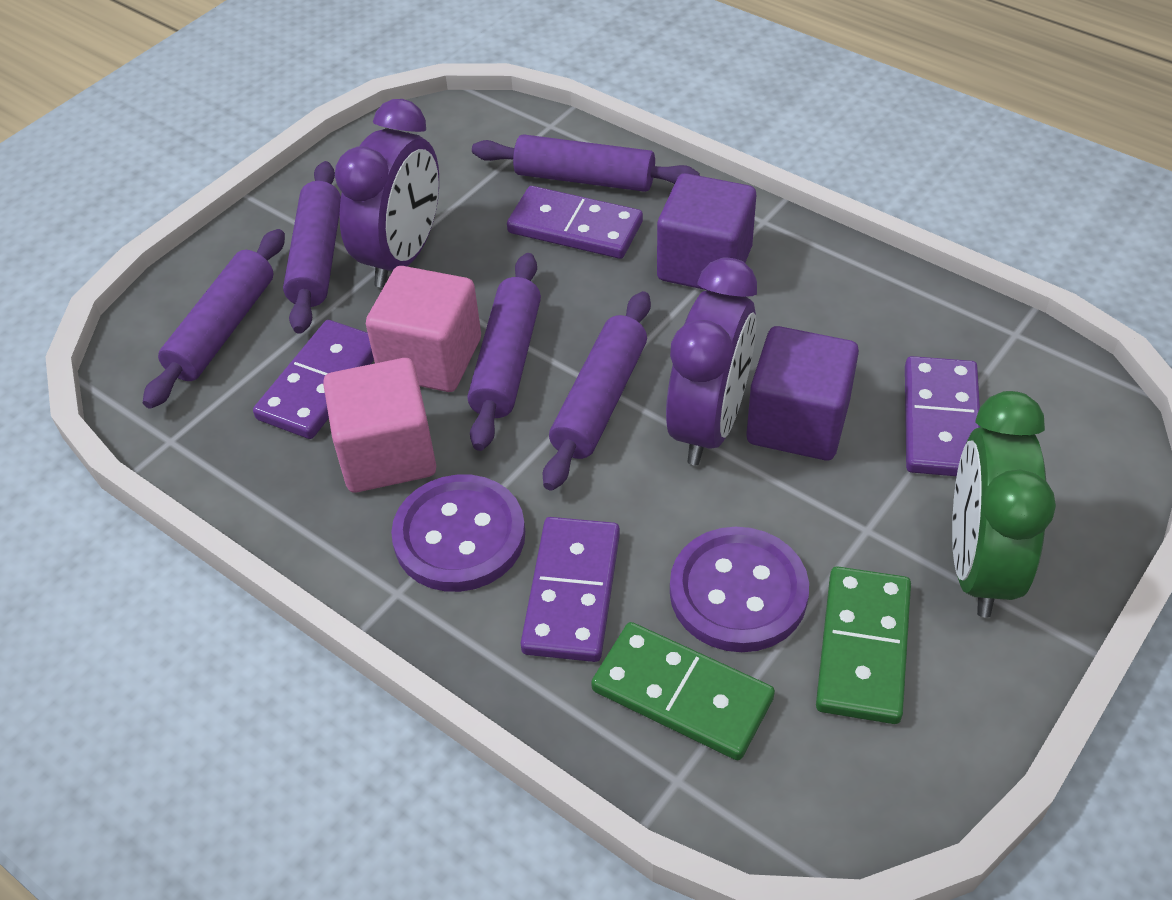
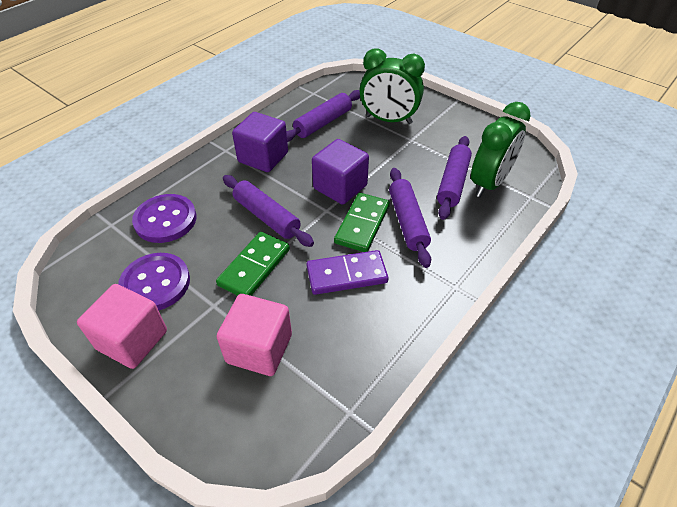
green clock: 1 -> 2
purple clock: 2 -> 0
purple domino: 4 -> 1
purple rolling pin: 5 -> 4

